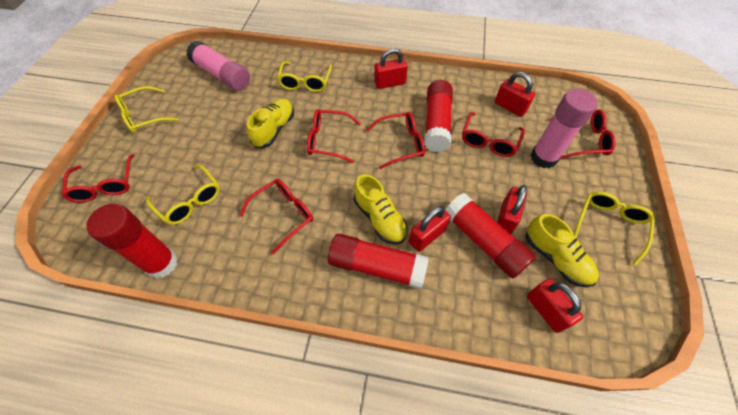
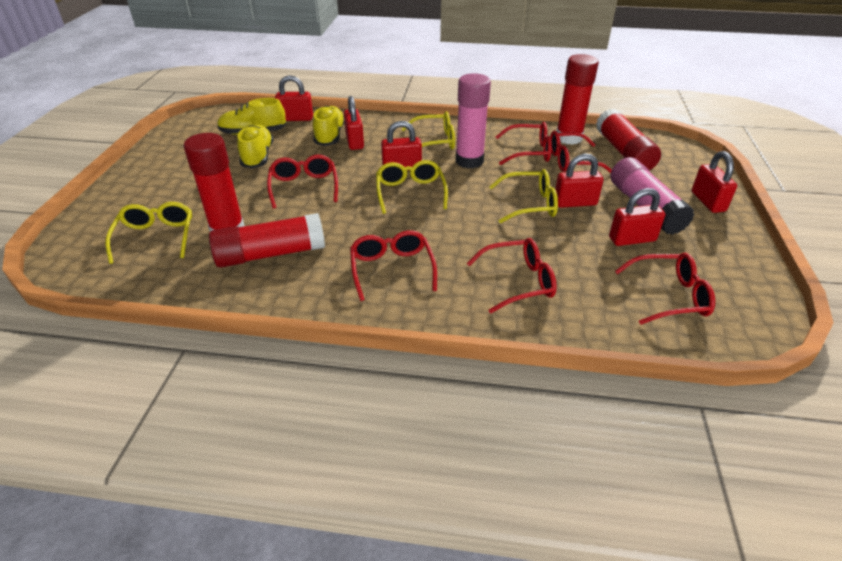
red padlock: 5 -> 6

